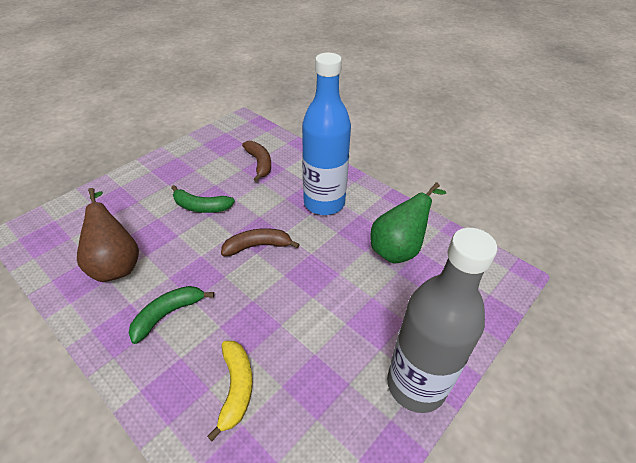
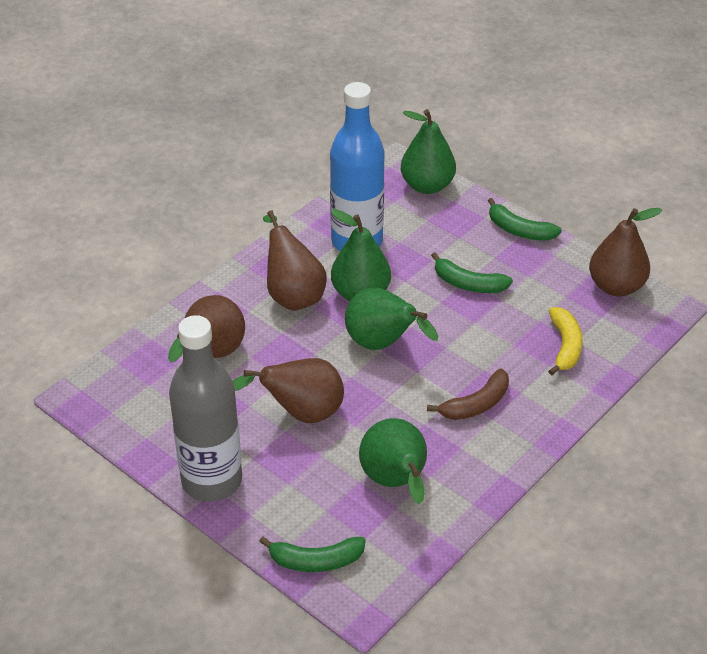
brown banana: 2 -> 1
brown pear: 1 -> 4
green banana: 2 -> 3
green pear: 1 -> 4

